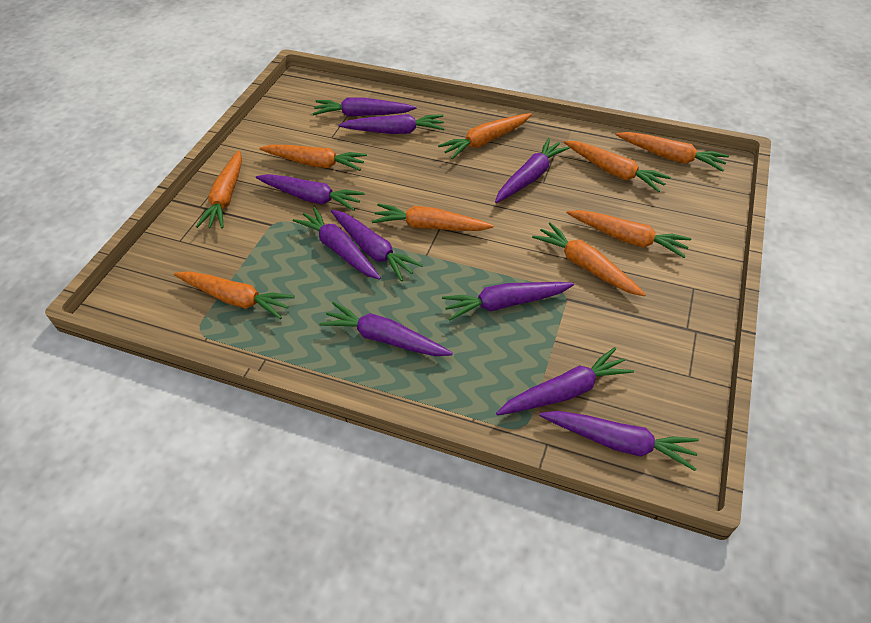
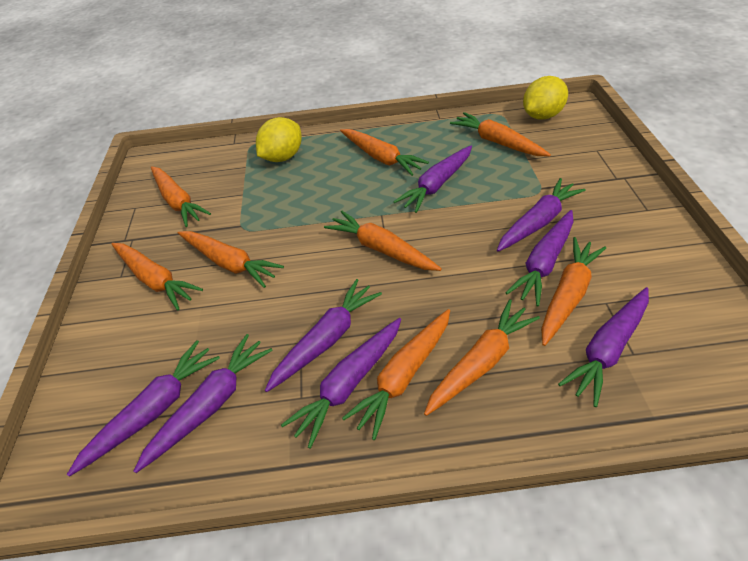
purple carrot: 10 -> 8
yellow lemon: 0 -> 2

